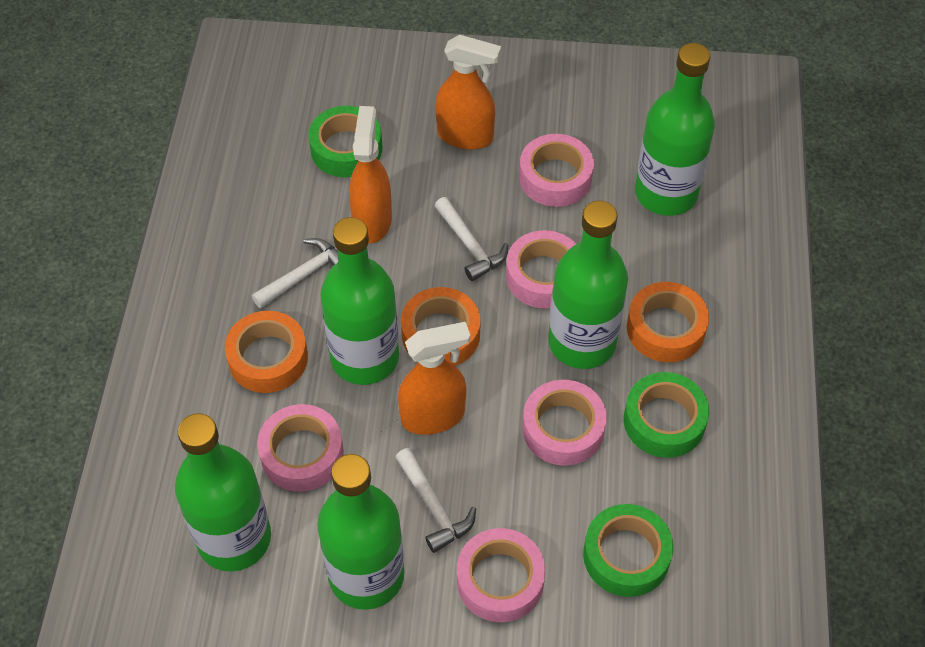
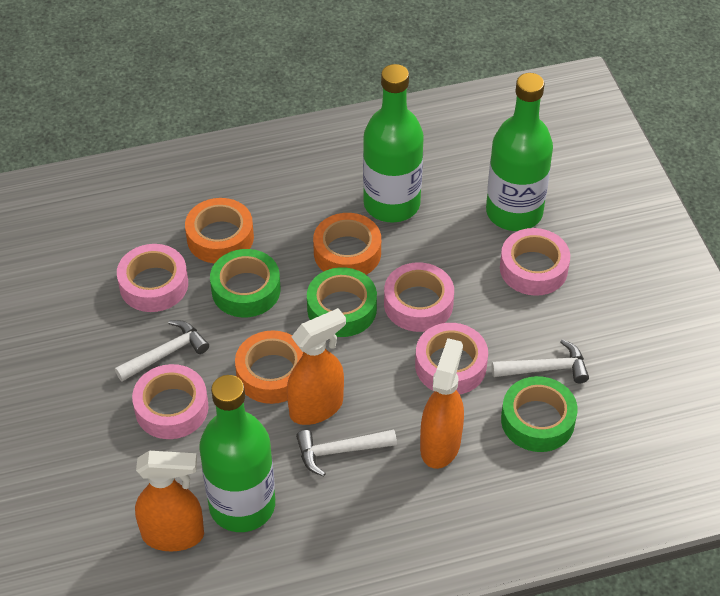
green bottle: 5 -> 3

